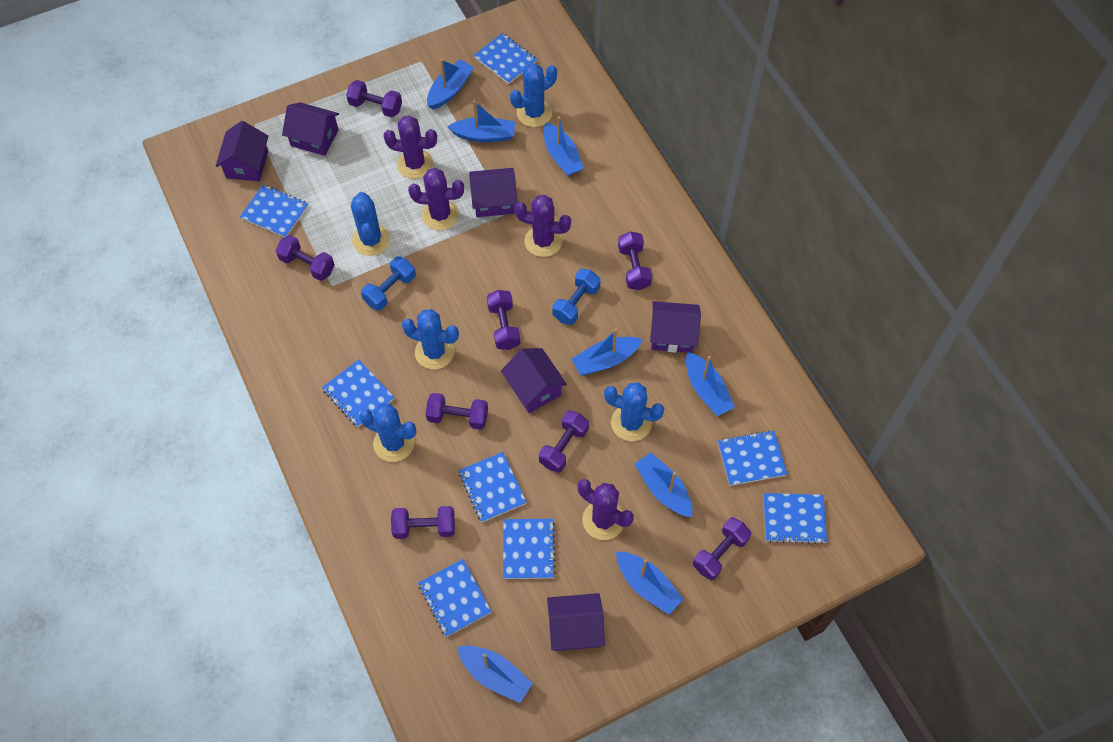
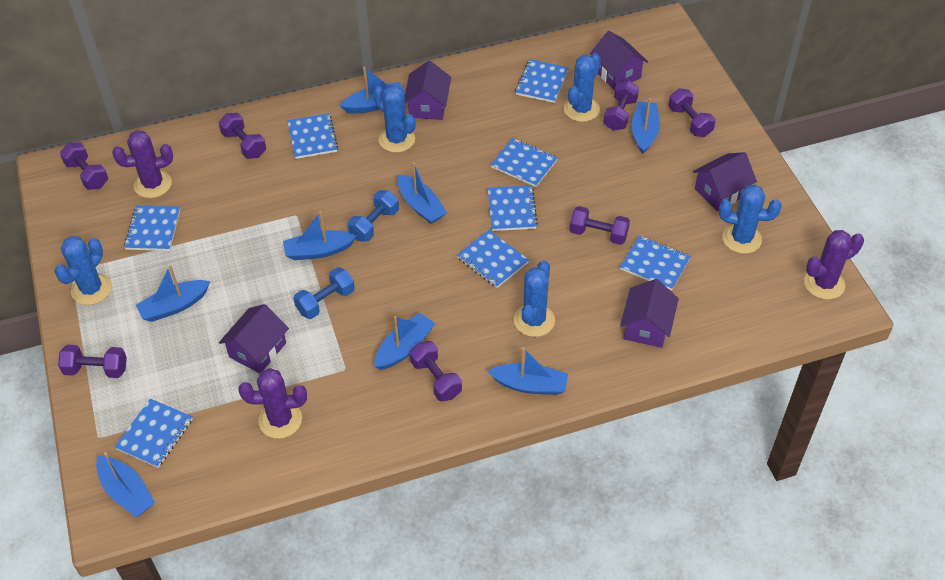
purple cactus: 4 -> 3
purple dumbbell: 8 -> 7
purple house: 6 -> 5

